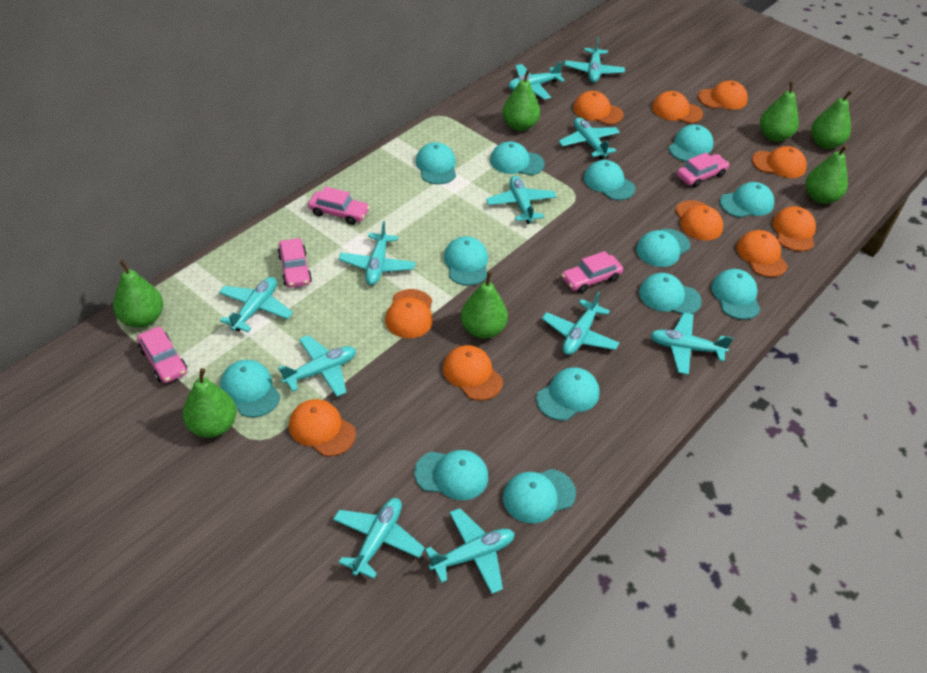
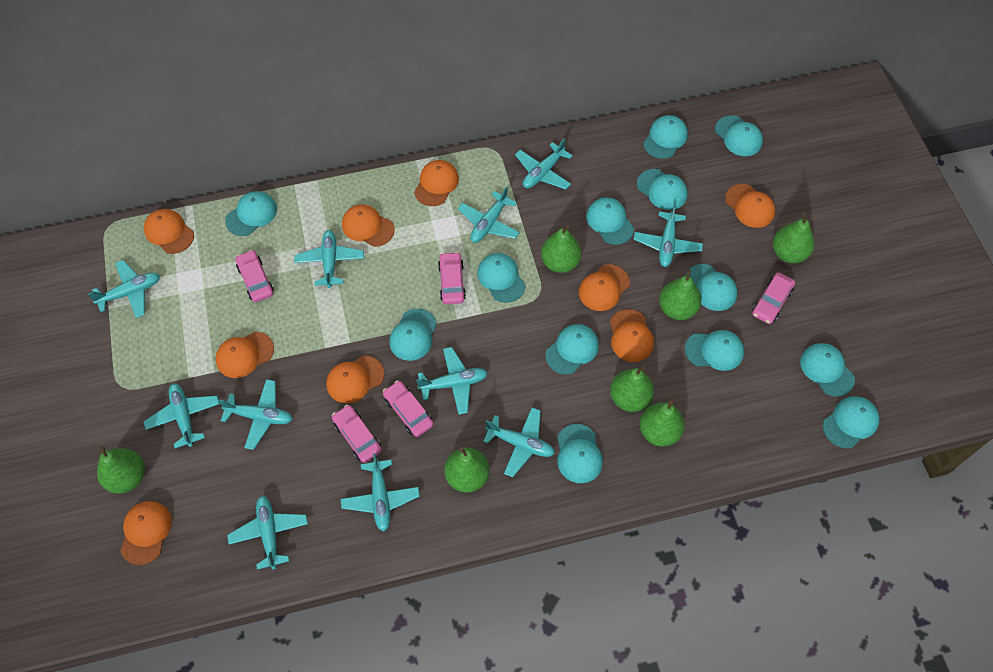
orange cap: 10 -> 9

